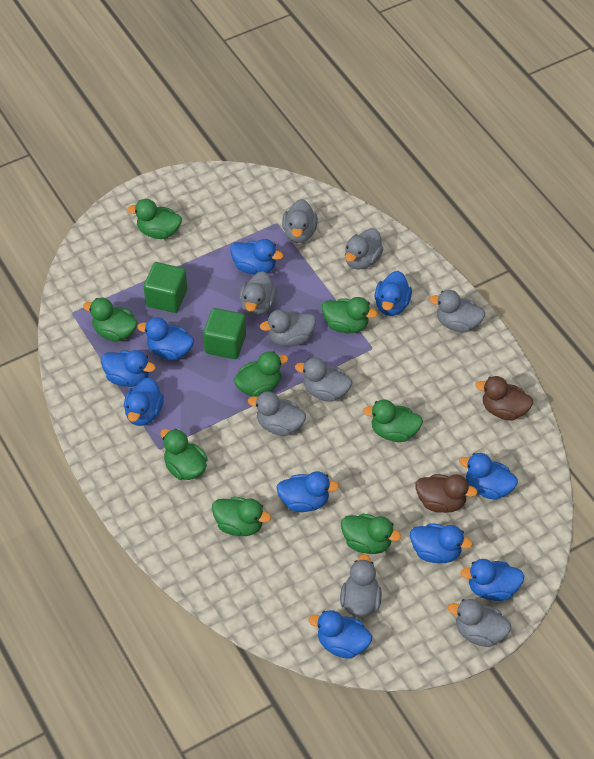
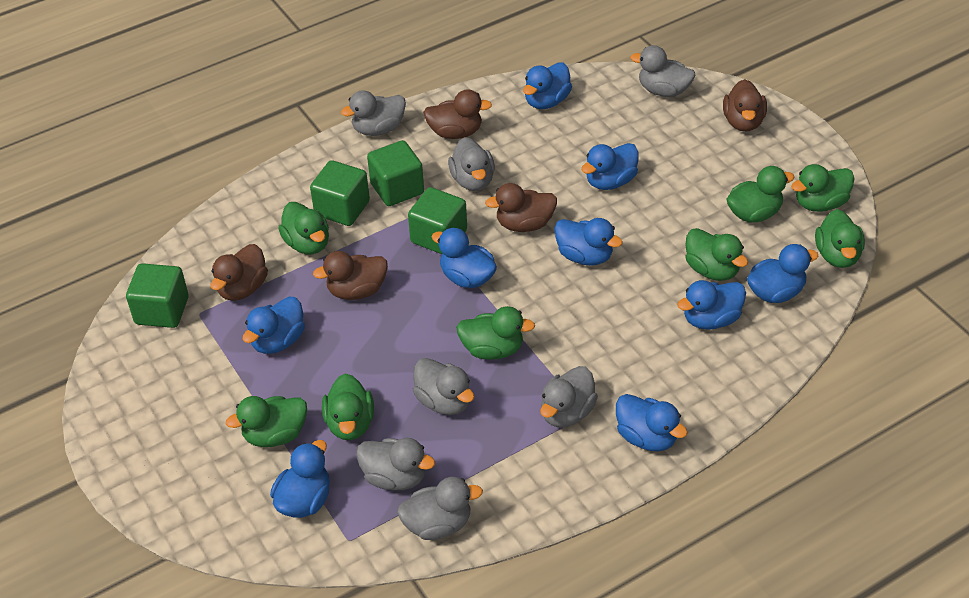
blue duck: 10 -> 9
brown duck: 2 -> 5
green cube: 2 -> 4
grey duck: 9 -> 7

